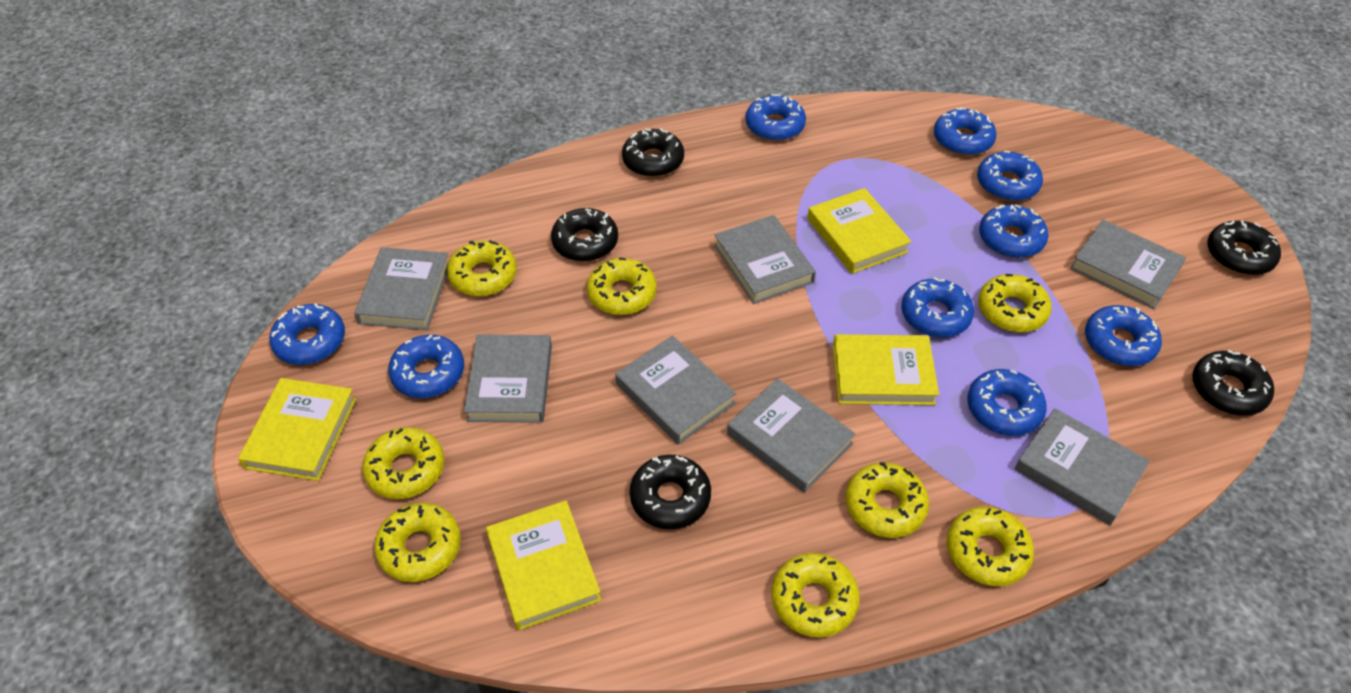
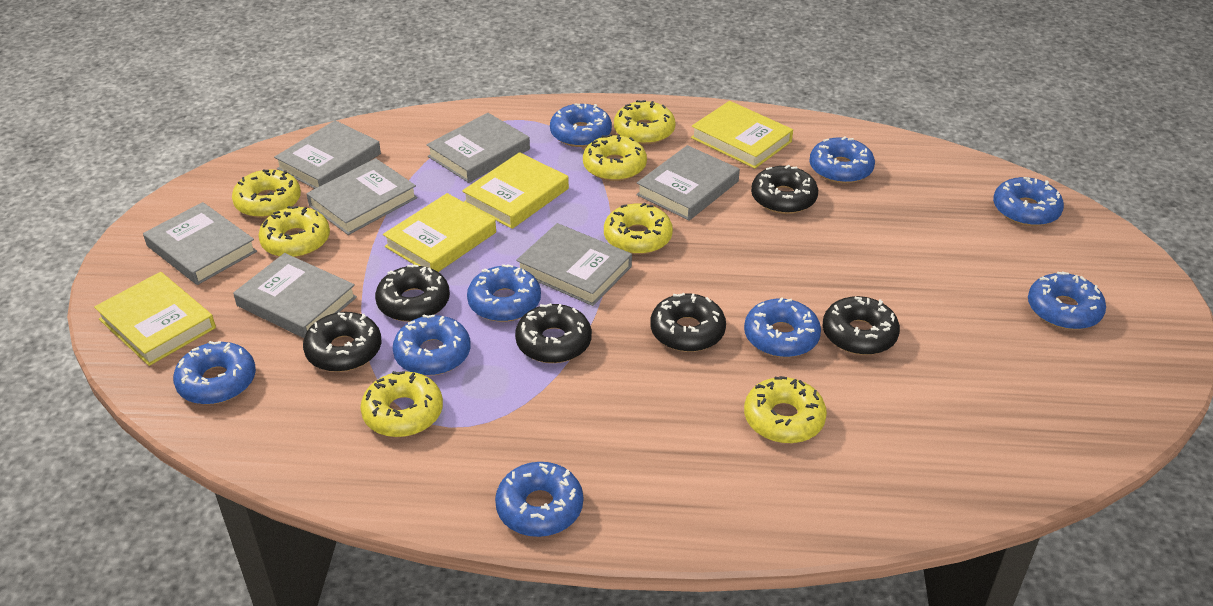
black donut: 5 -> 6
yellow donut: 8 -> 7

